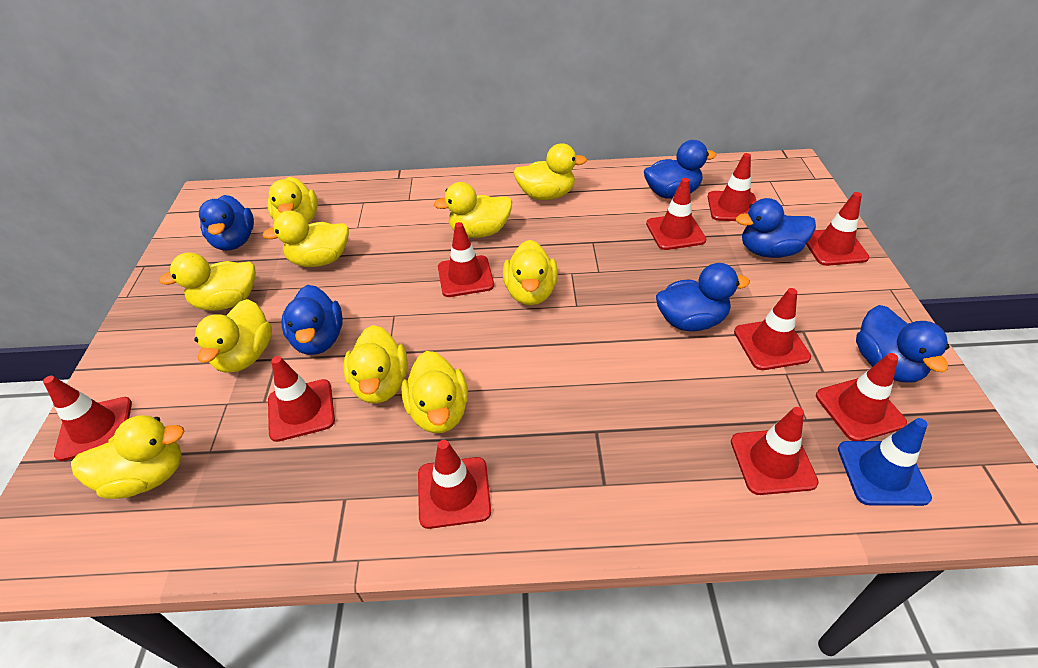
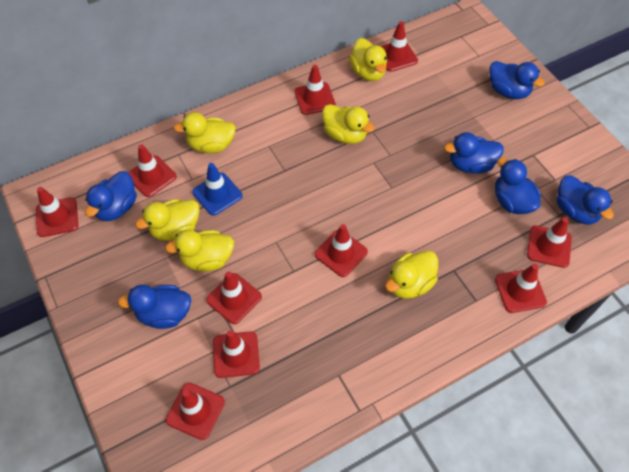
yellow duck: 10 -> 6

